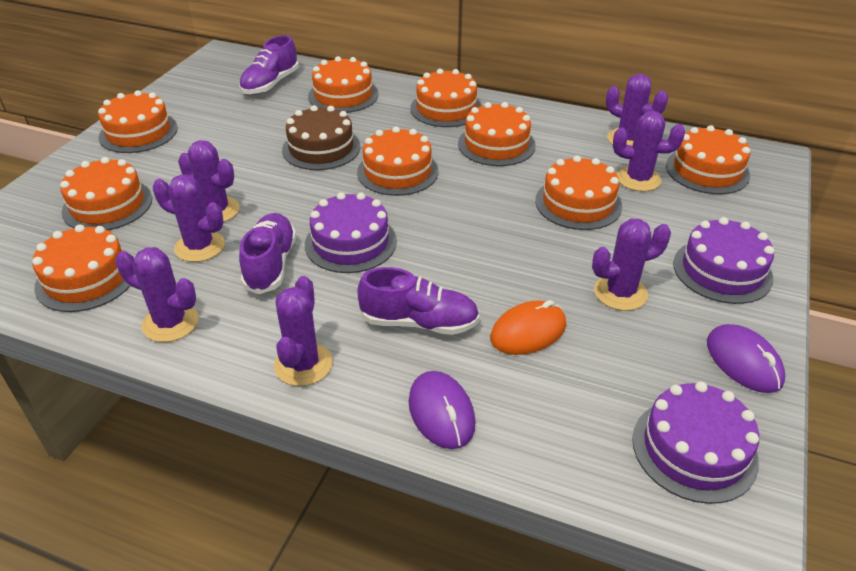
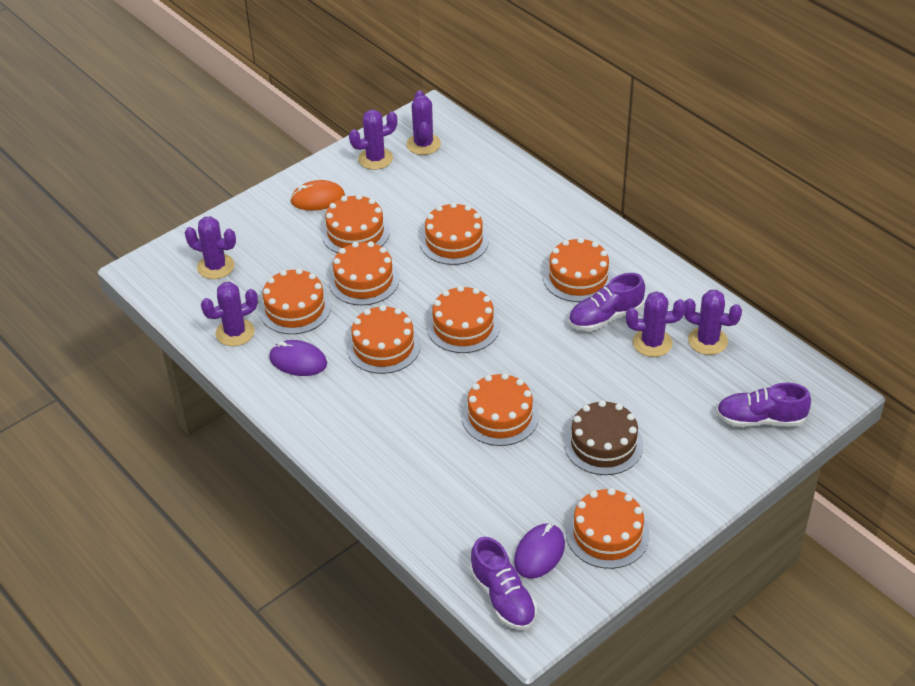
purple cactus: 7 -> 6
purple cake: 3 -> 0

